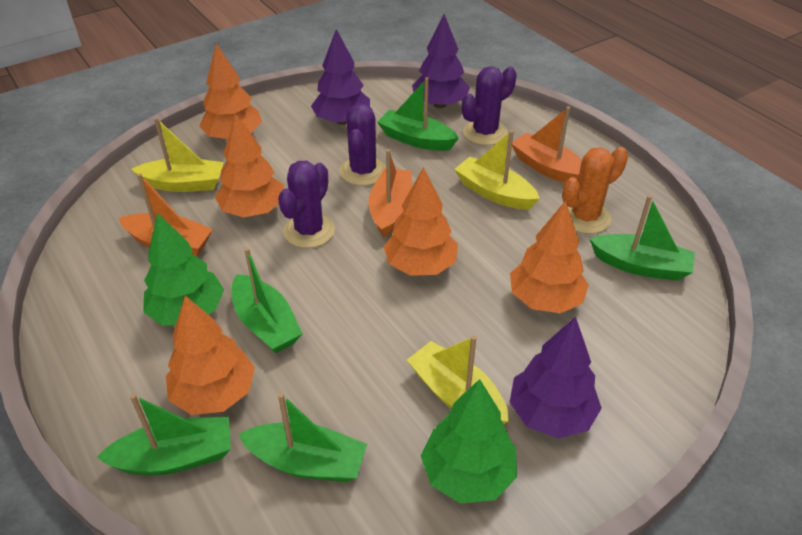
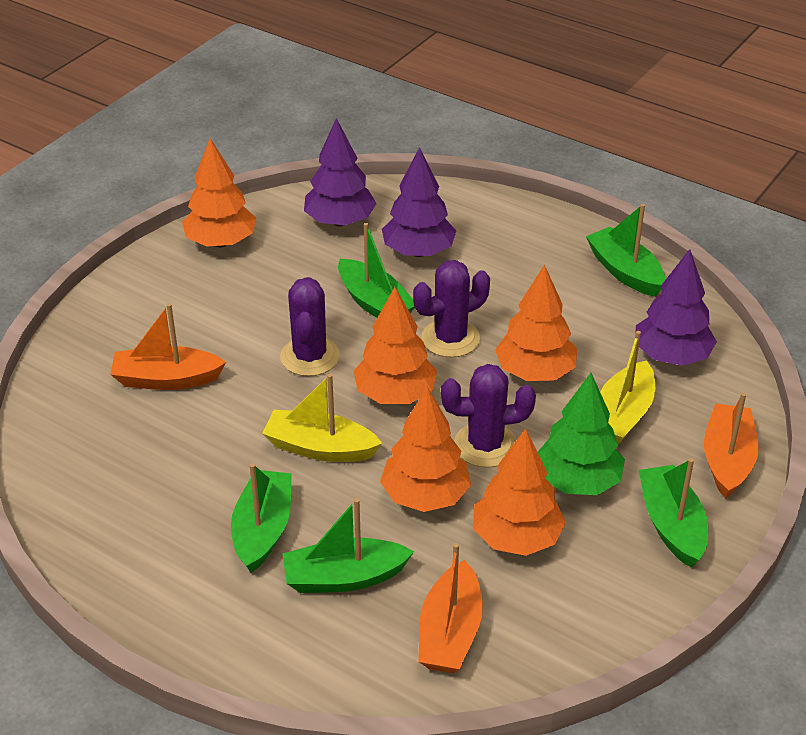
green tree: 2 -> 1
orange cactus: 1 -> 0
yellow boat: 3 -> 2

